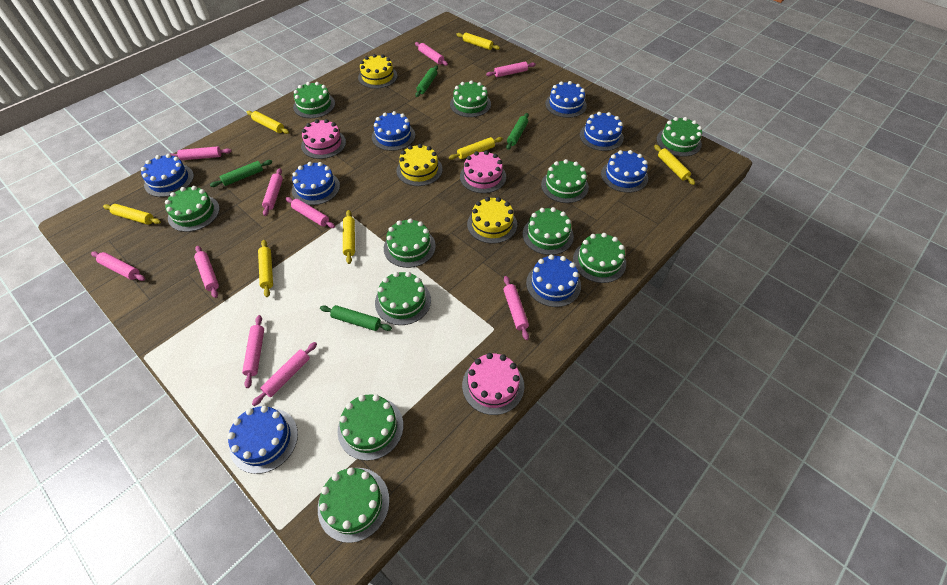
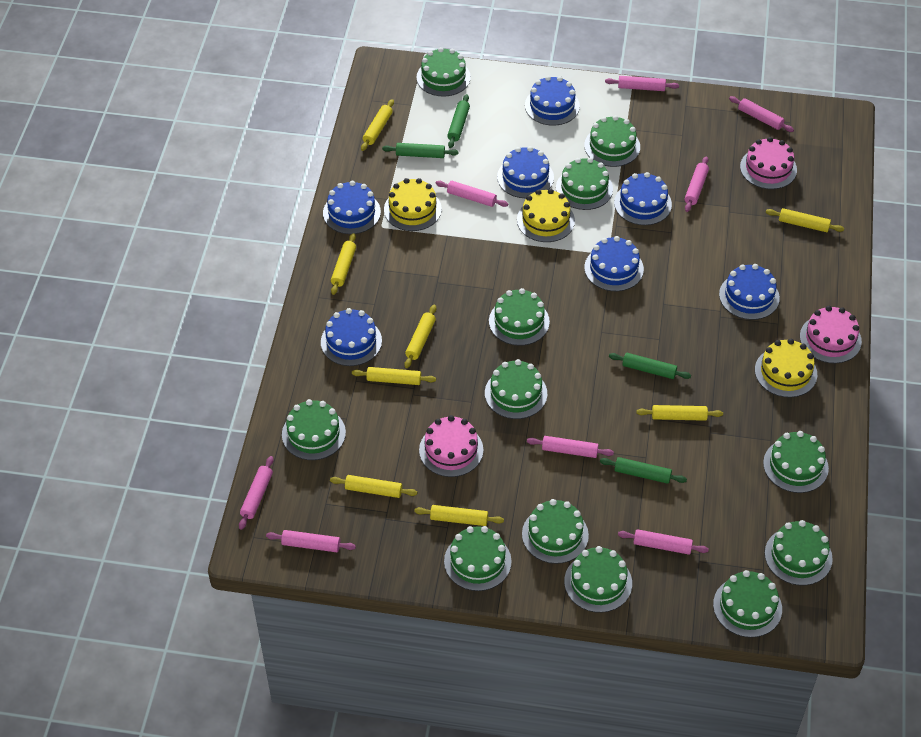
blue cake: 8 -> 7
green cake: 11 -> 12
pink rolling pin: 10 -> 8
yellow rolling pin: 7 -> 8

